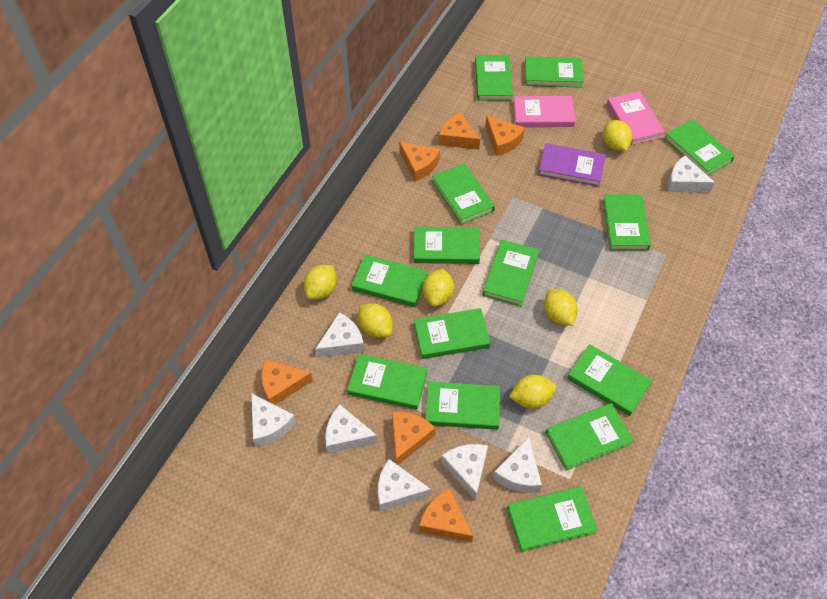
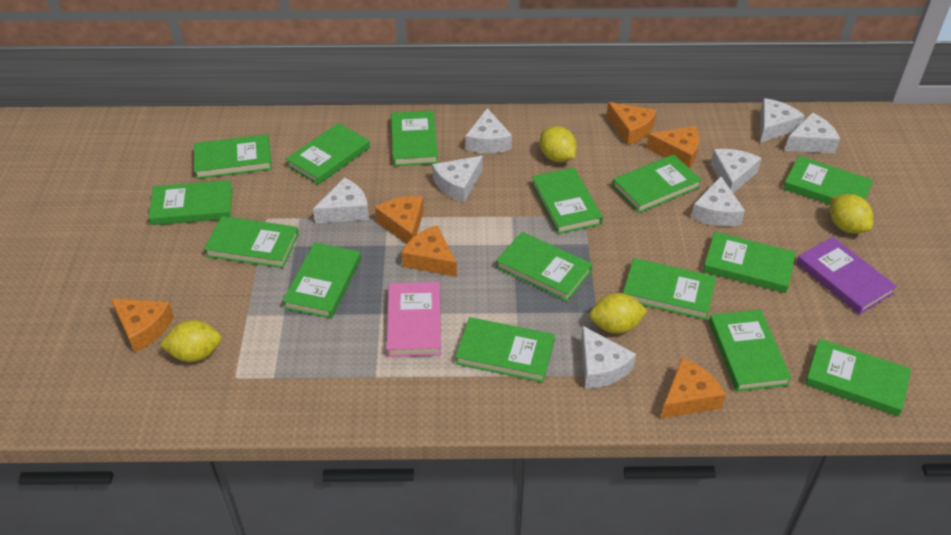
green book: 14 -> 15
pink book: 2 -> 1
white cheese: 7 -> 8
yellow lemon: 6 -> 4

